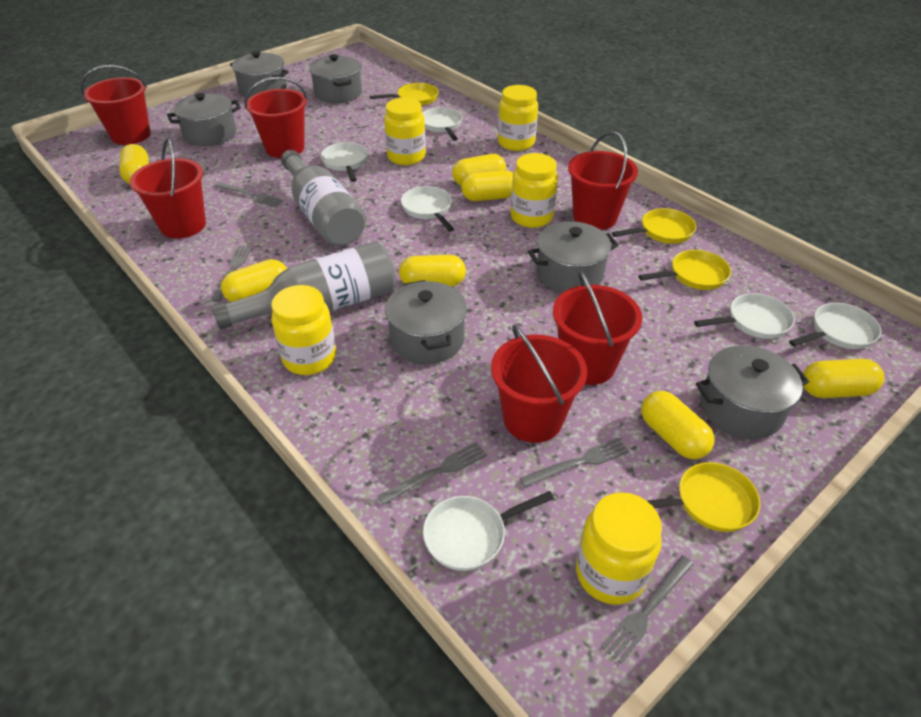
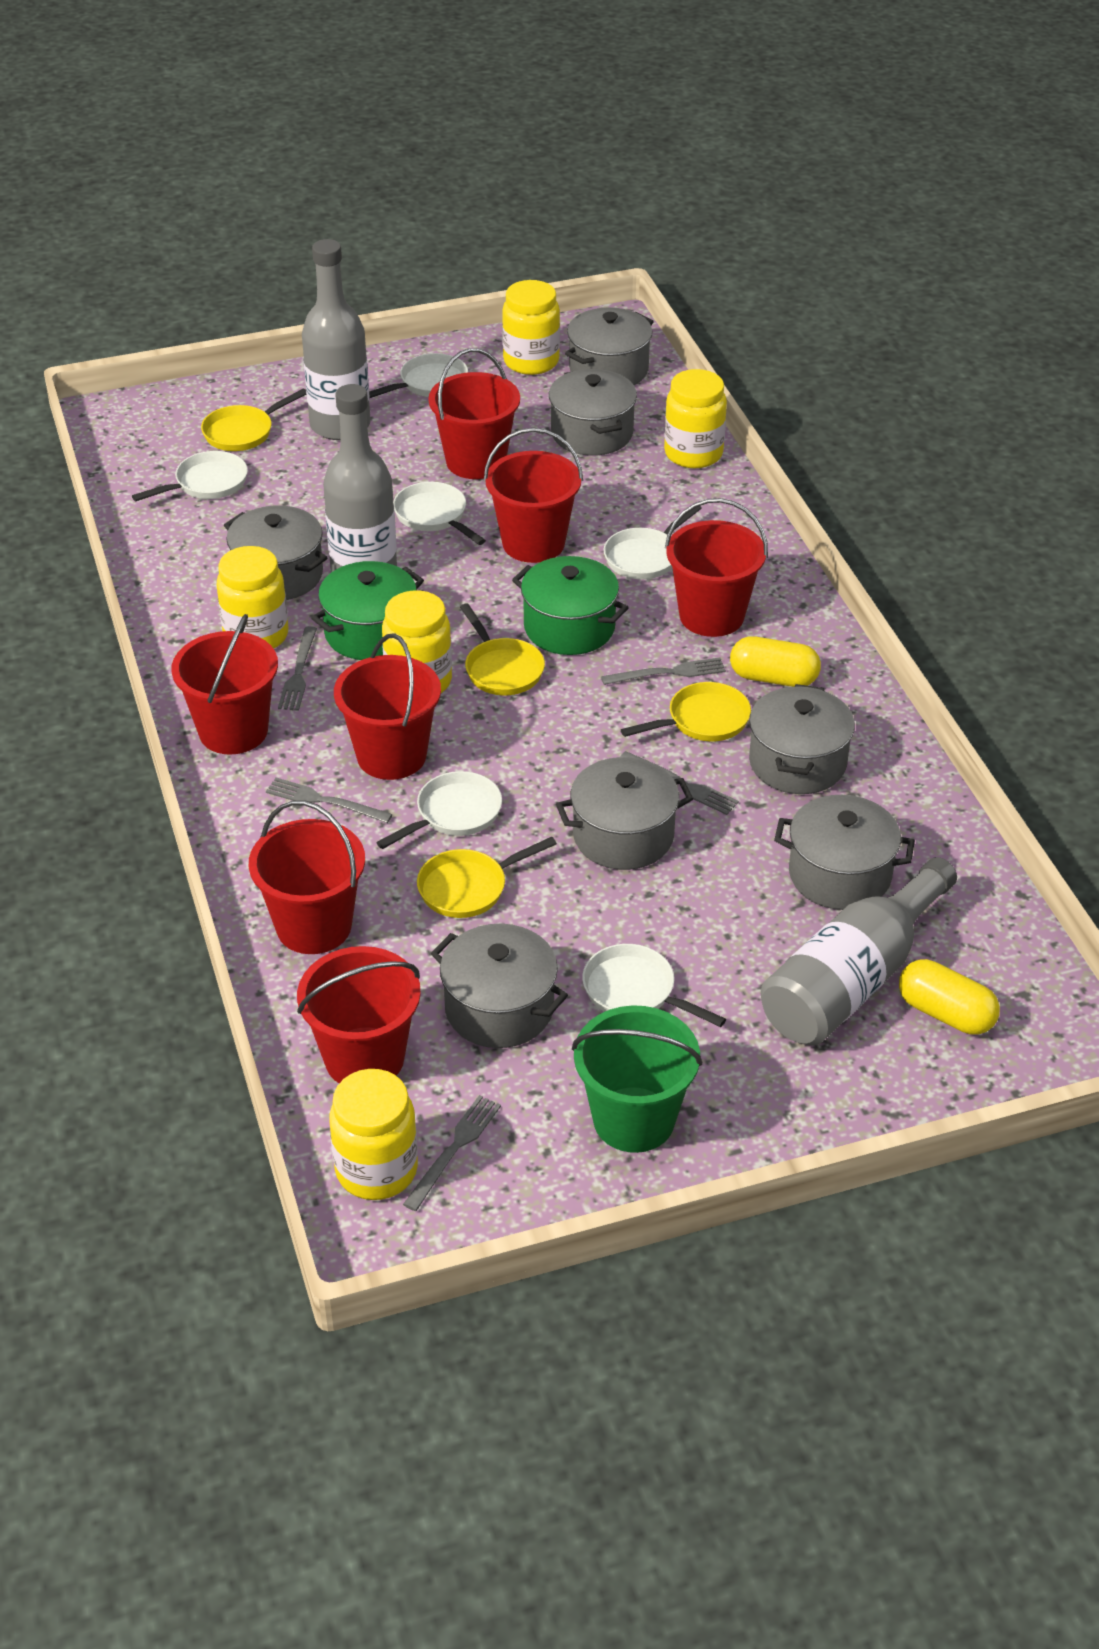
green bucket: 0 -> 1
green pot: 0 -> 2
grey bottle: 2 -> 3
grey pot: 6 -> 7
red bucket: 6 -> 7
yellow capsule: 7 -> 2

